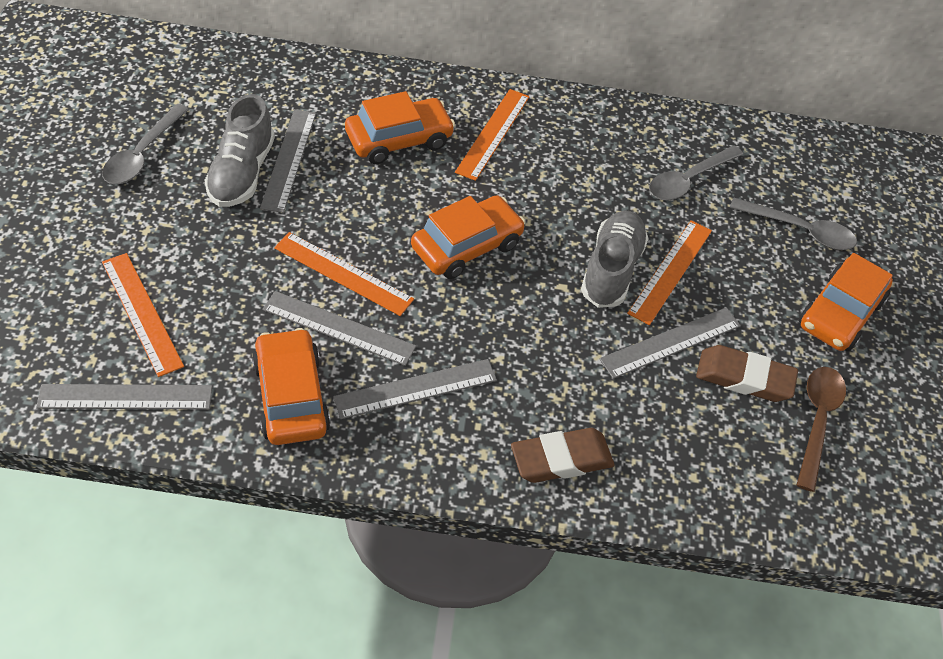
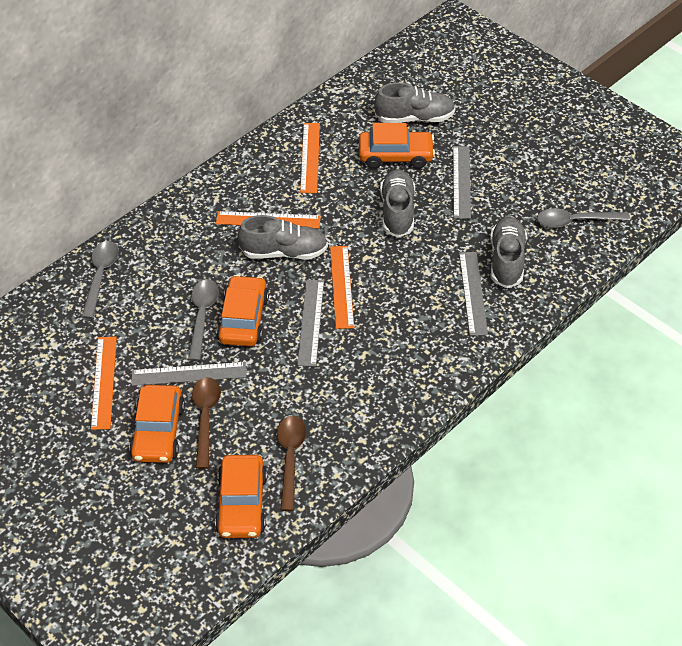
brown eraser: 2 -> 0
brown spoon: 1 -> 2
grey ruler: 5 -> 4
grey shoe: 2 -> 4

